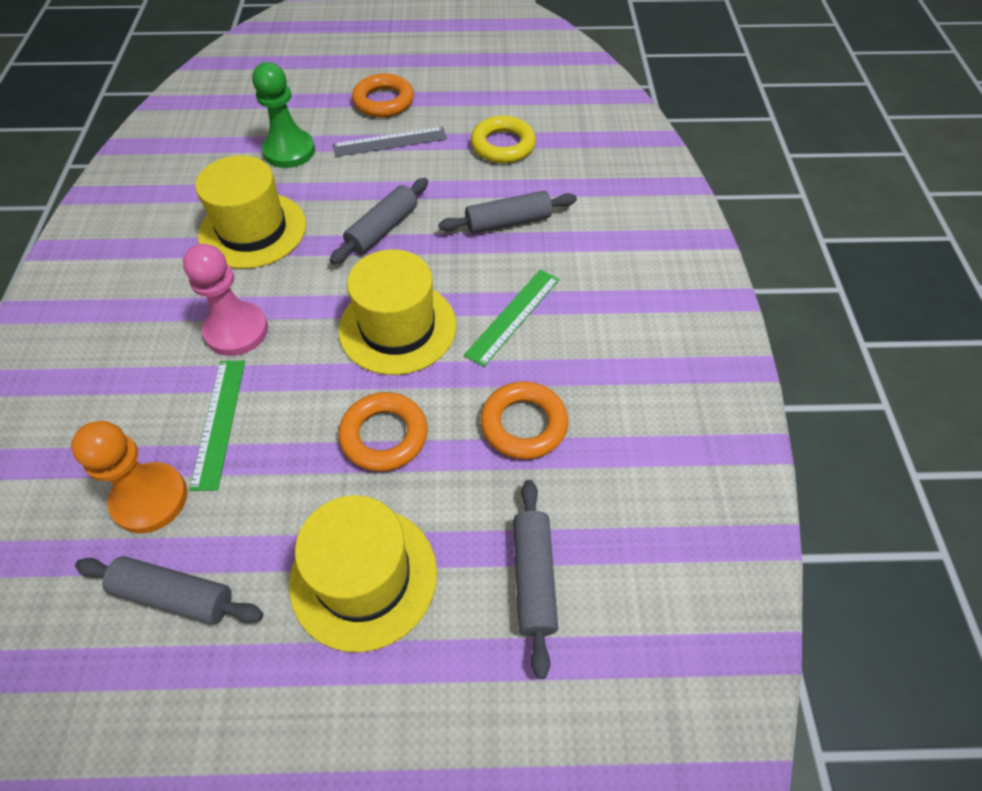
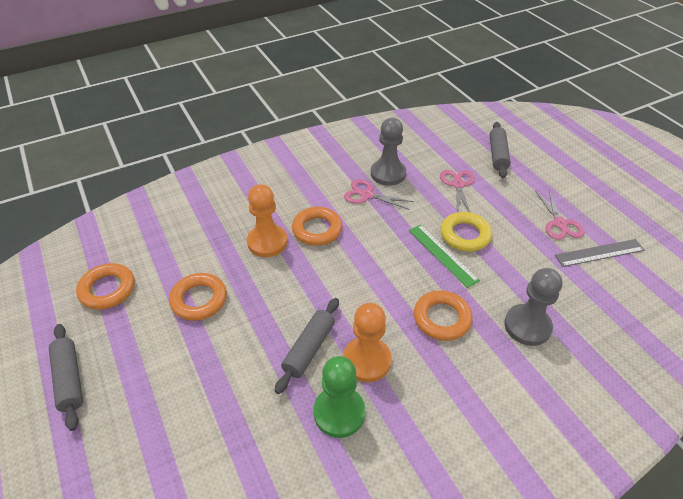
green ruler: 2 -> 1
grey pawn: 0 -> 2
grey rolling pin: 4 -> 3
orange pawn: 1 -> 2
orange ring: 3 -> 4
pink pawn: 1 -> 0
pink scissors: 0 -> 3
yellow hat: 3 -> 0

